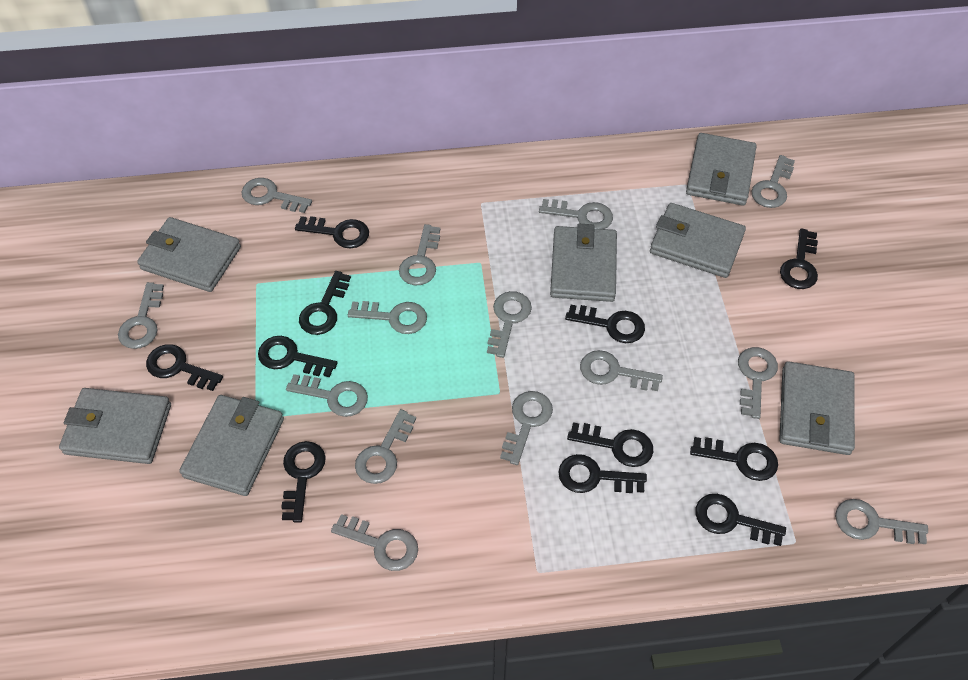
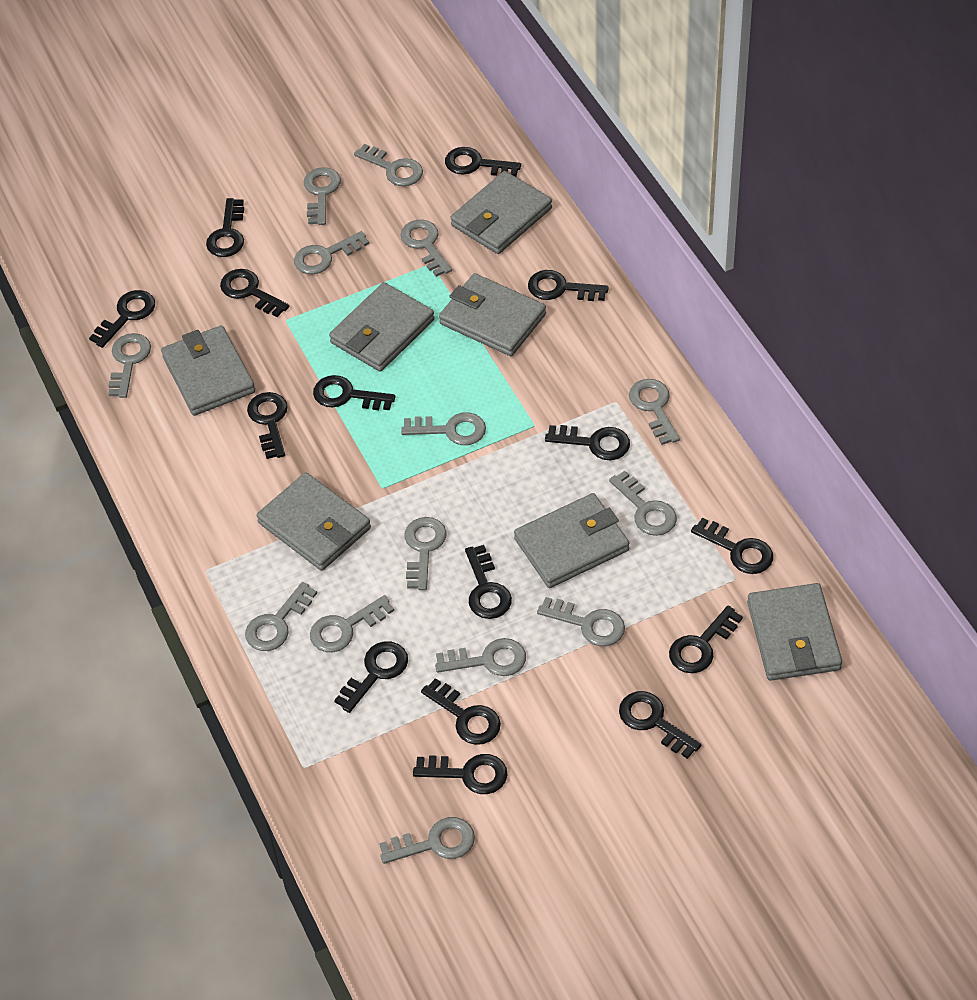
black key: 11 -> 15

